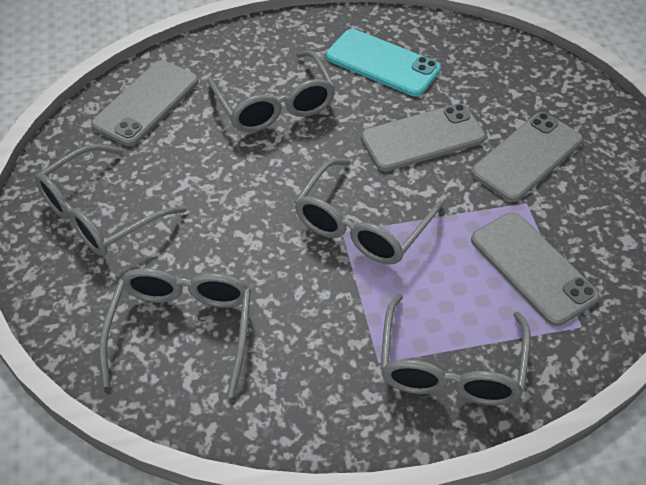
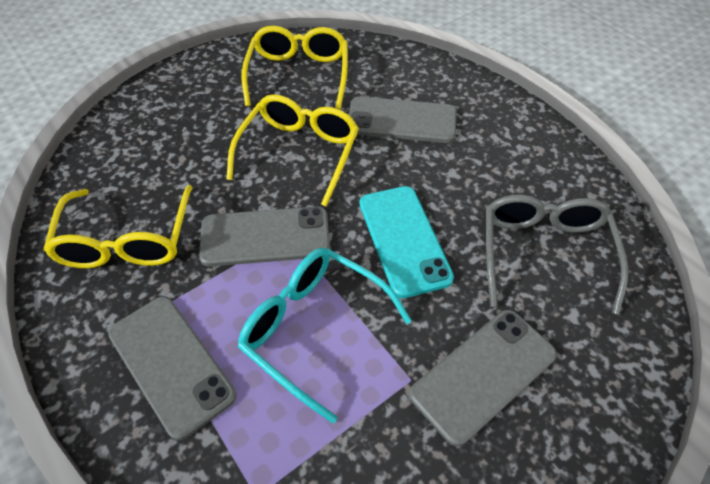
grey glasses: 5 -> 1
turquoise glasses: 0 -> 1
yellow glasses: 0 -> 3

